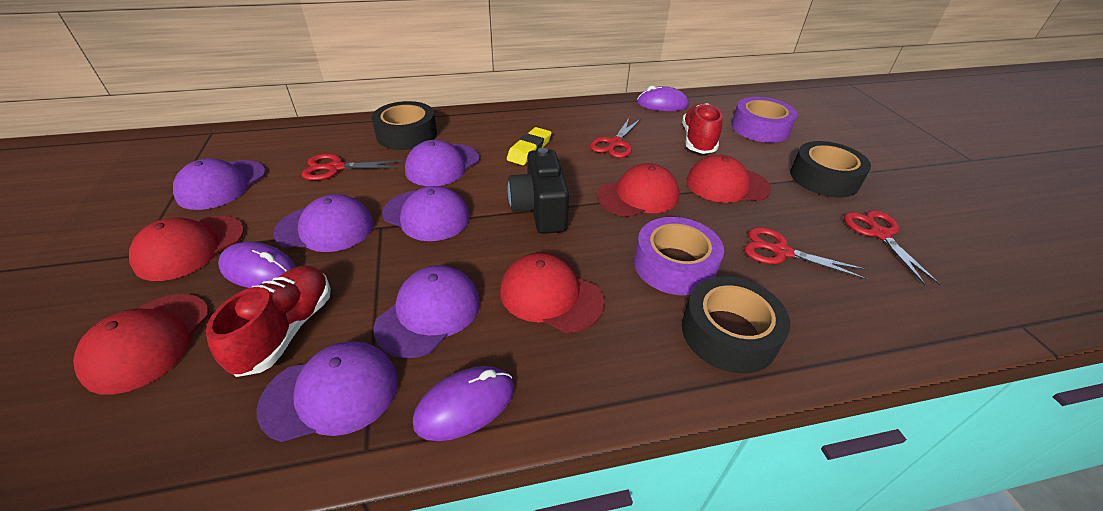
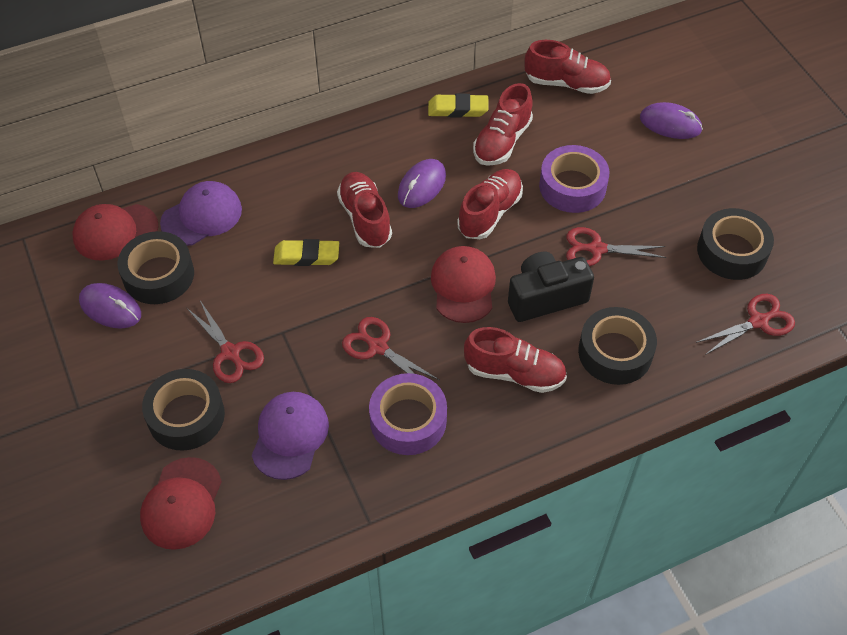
black tape: 3 -> 4
purple cap: 6 -> 2
red cap: 5 -> 3
red shoe: 2 -> 5
yellow eraser: 1 -> 2

